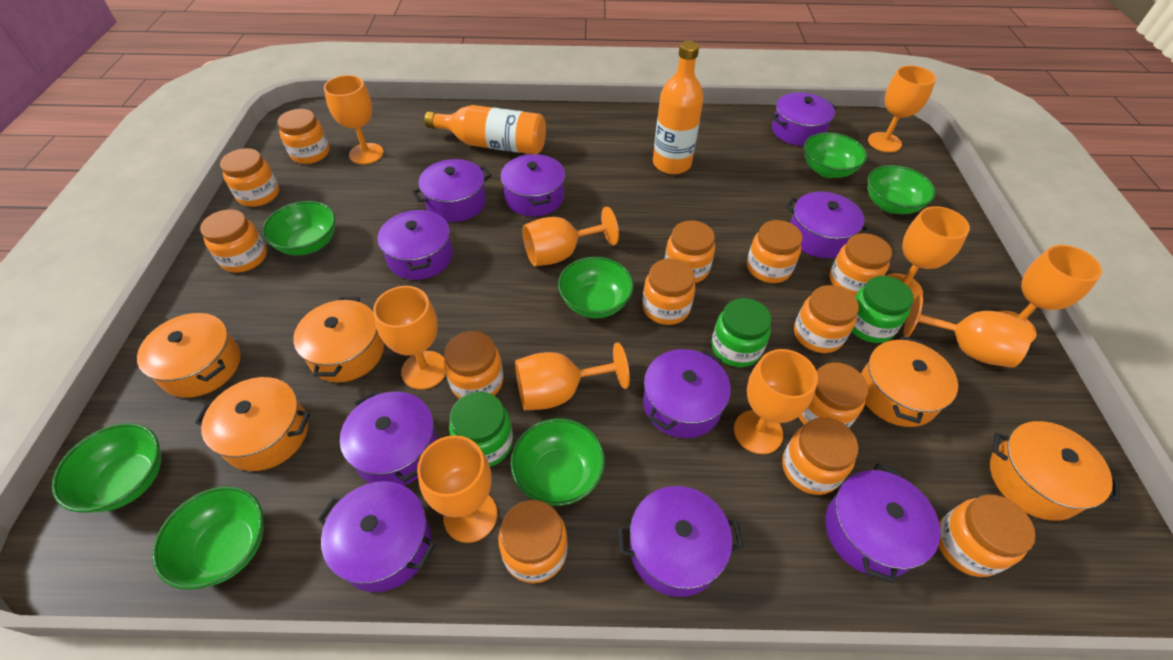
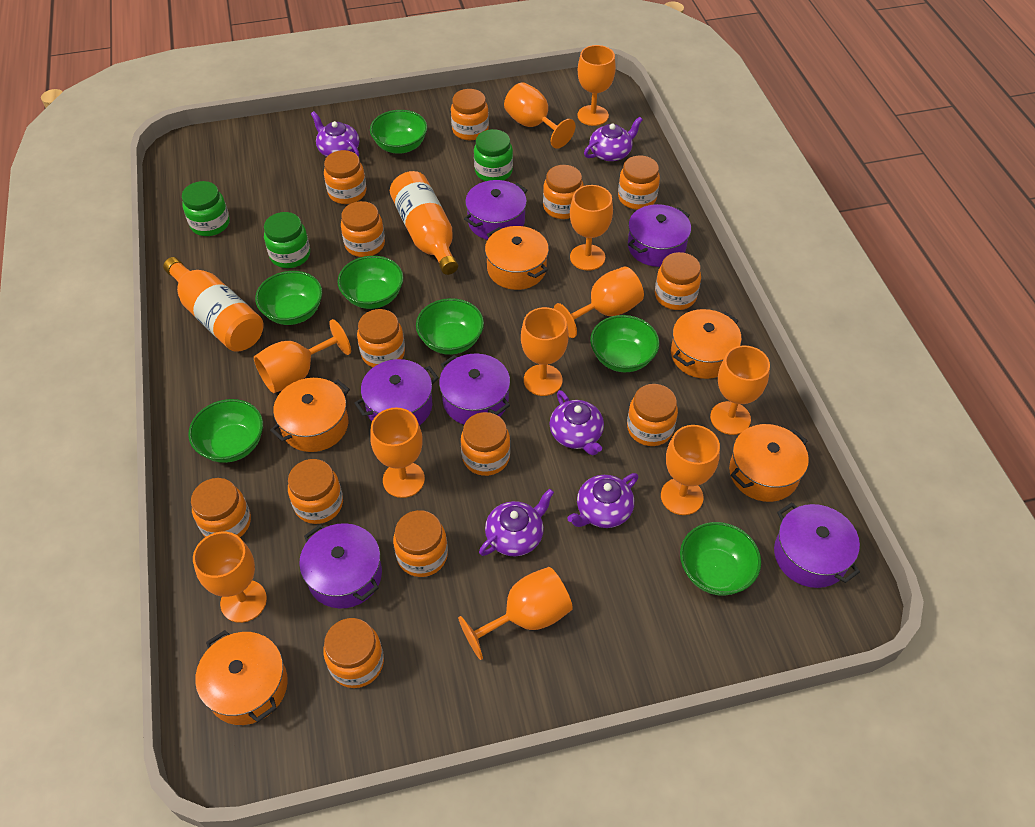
orange goblet: 10 -> 11
purple pot: 10 -> 6
purple teapot: 0 -> 5

